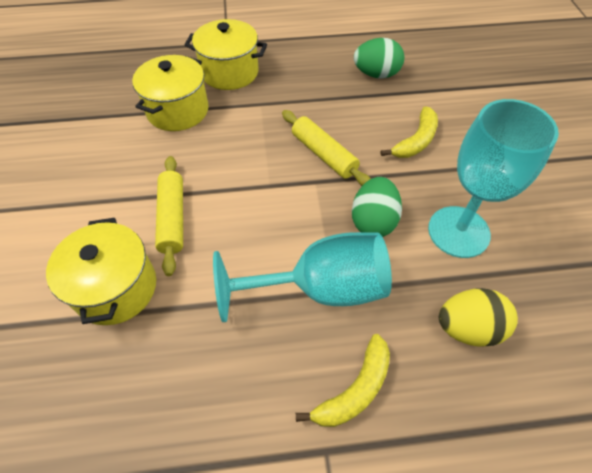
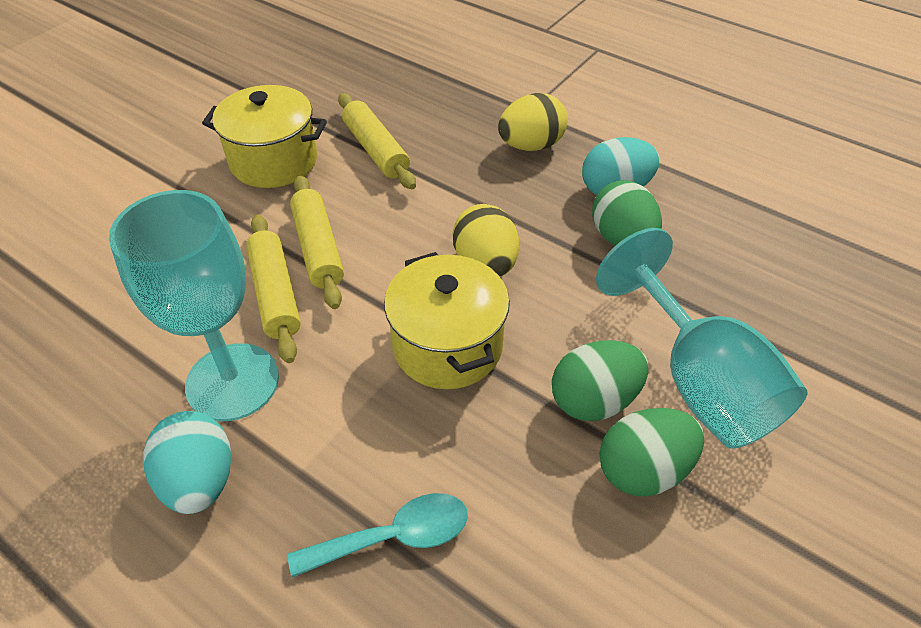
green egg: 2 -> 3
turquoise egg: 0 -> 2
turquoise spoon: 0 -> 1
yellow banana: 2 -> 0
yellow egg: 1 -> 2
yellow pot: 3 -> 2
yellow rolling pin: 2 -> 3

